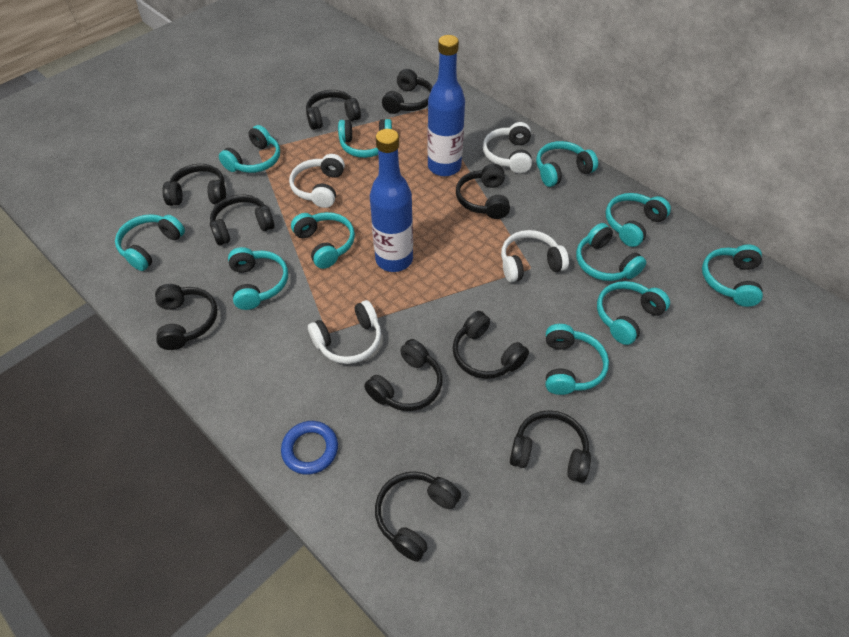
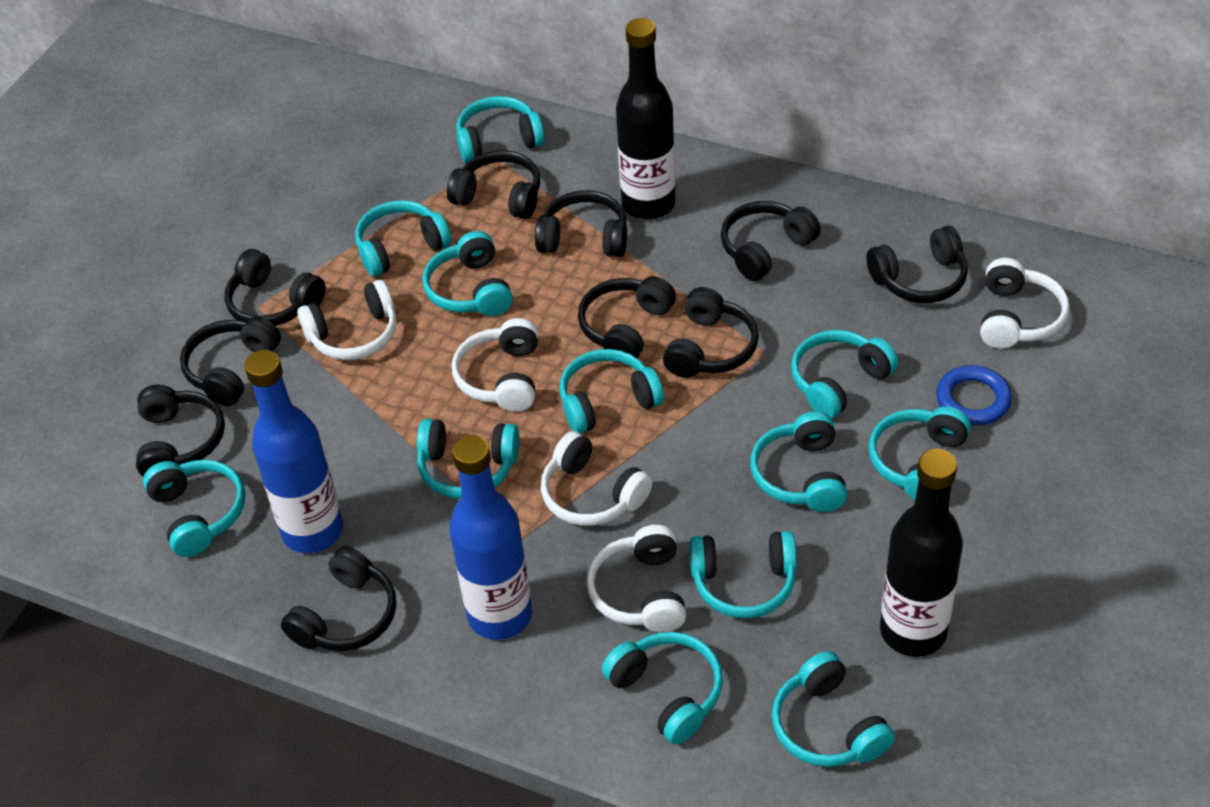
black bottle: 0 -> 2
turquoise headphones: 11 -> 12
white headphones: 4 -> 5

